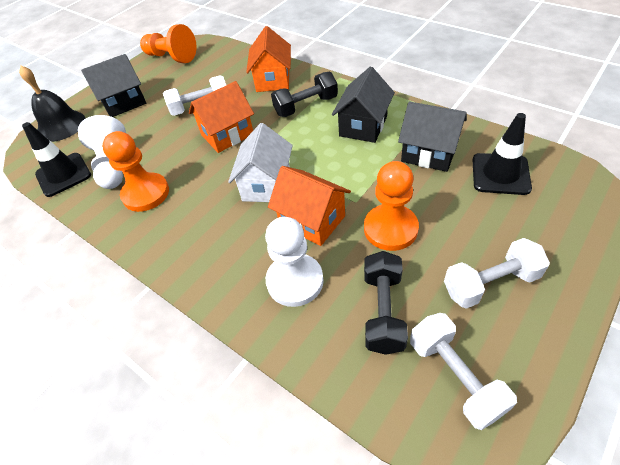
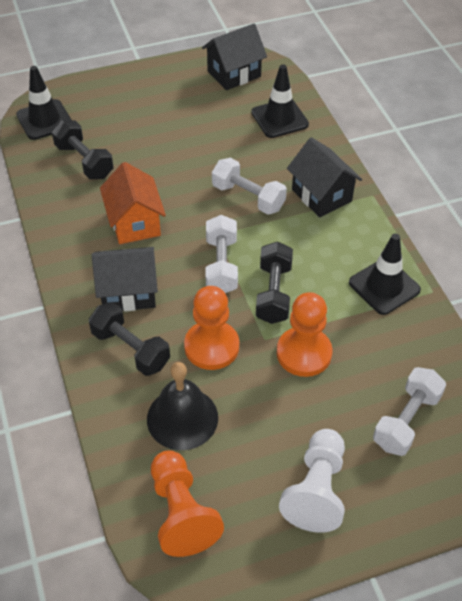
black dumbbell: 2 -> 3
black traffic cone: 2 -> 3
orange house: 3 -> 1
white house: 1 -> 0
white pawn: 2 -> 1

